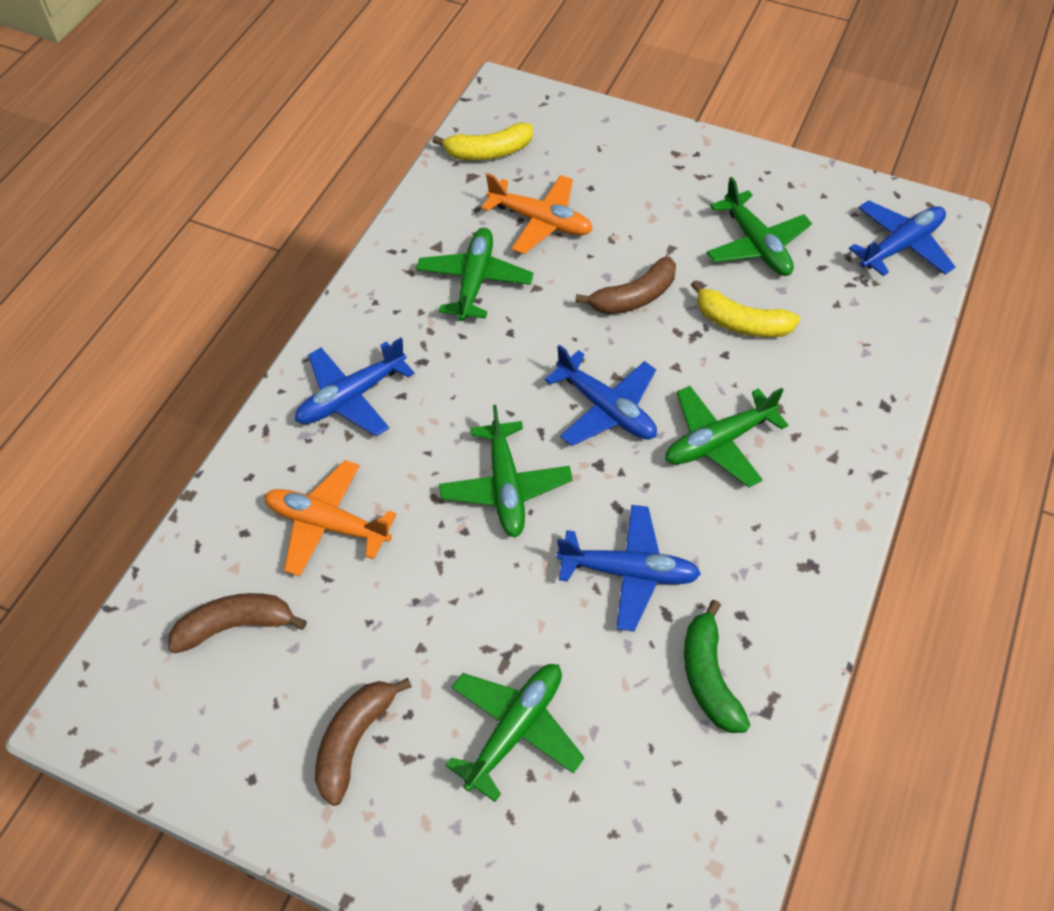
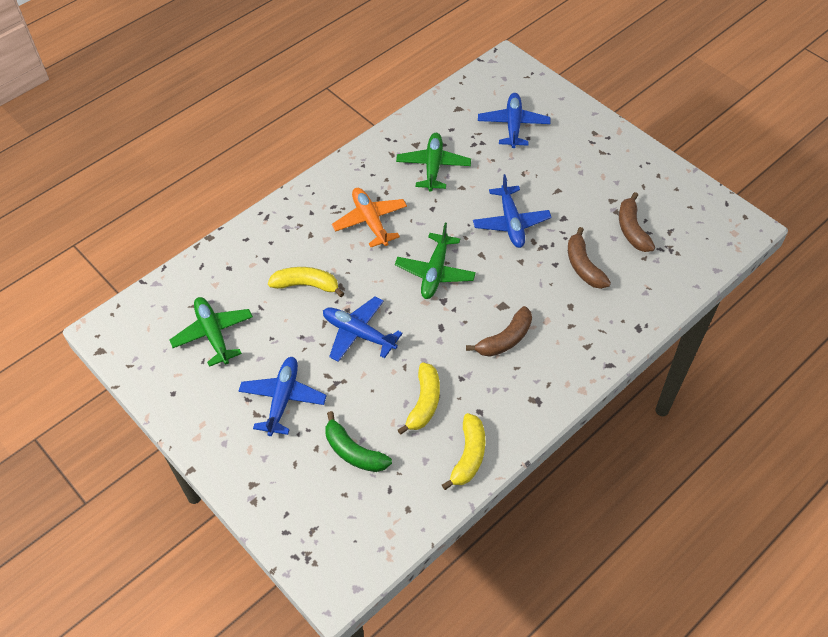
green plane: 5 -> 3
orange plane: 2 -> 1
yellow banana: 2 -> 3

